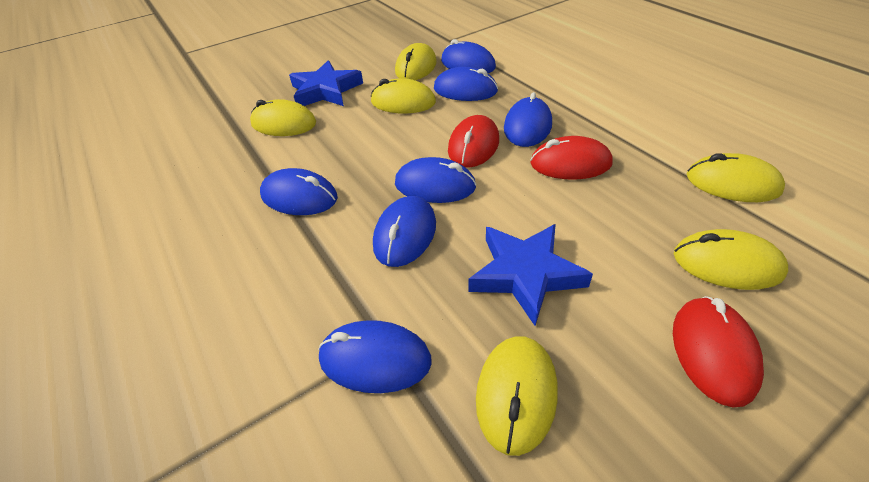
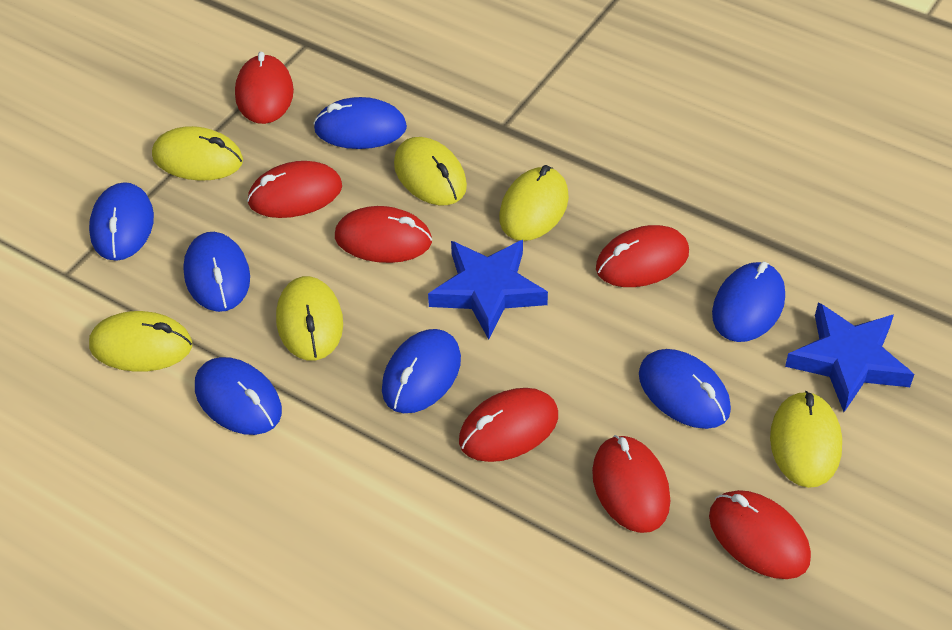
red mouse: 3 -> 7

